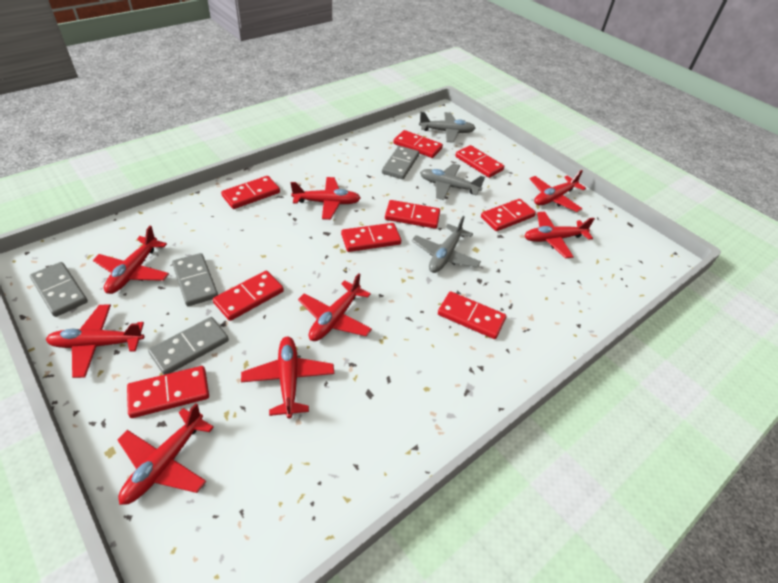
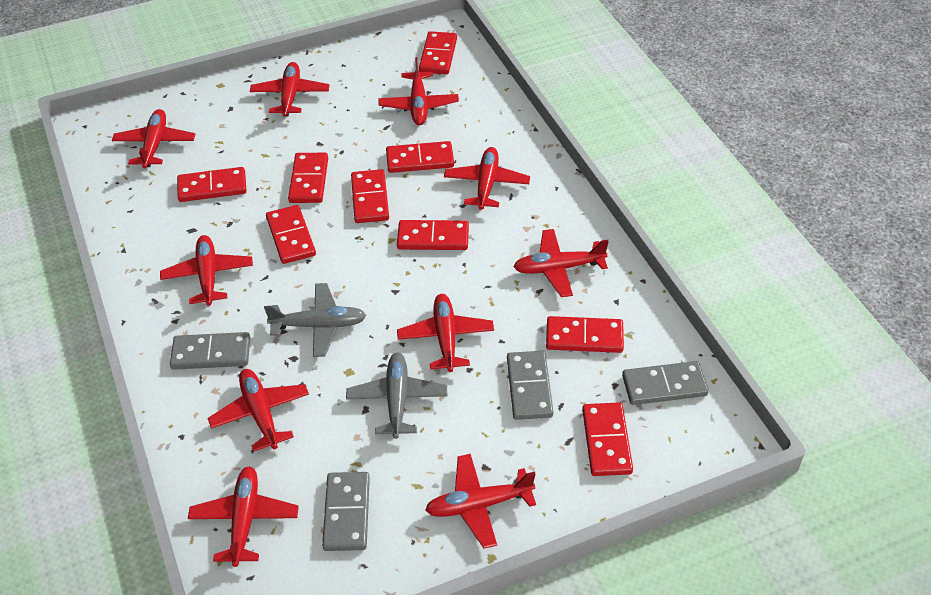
grey plane: 3 -> 2
red plane: 8 -> 10

